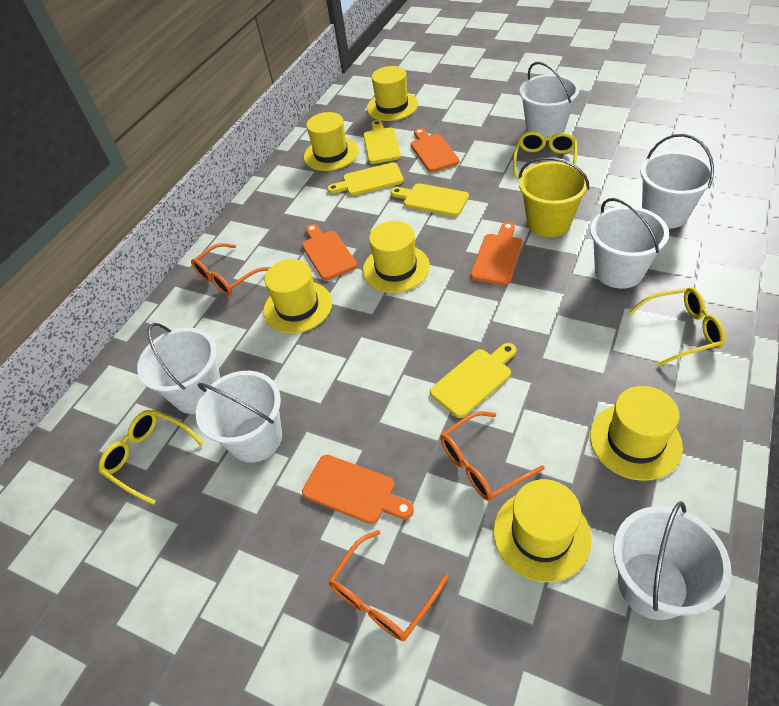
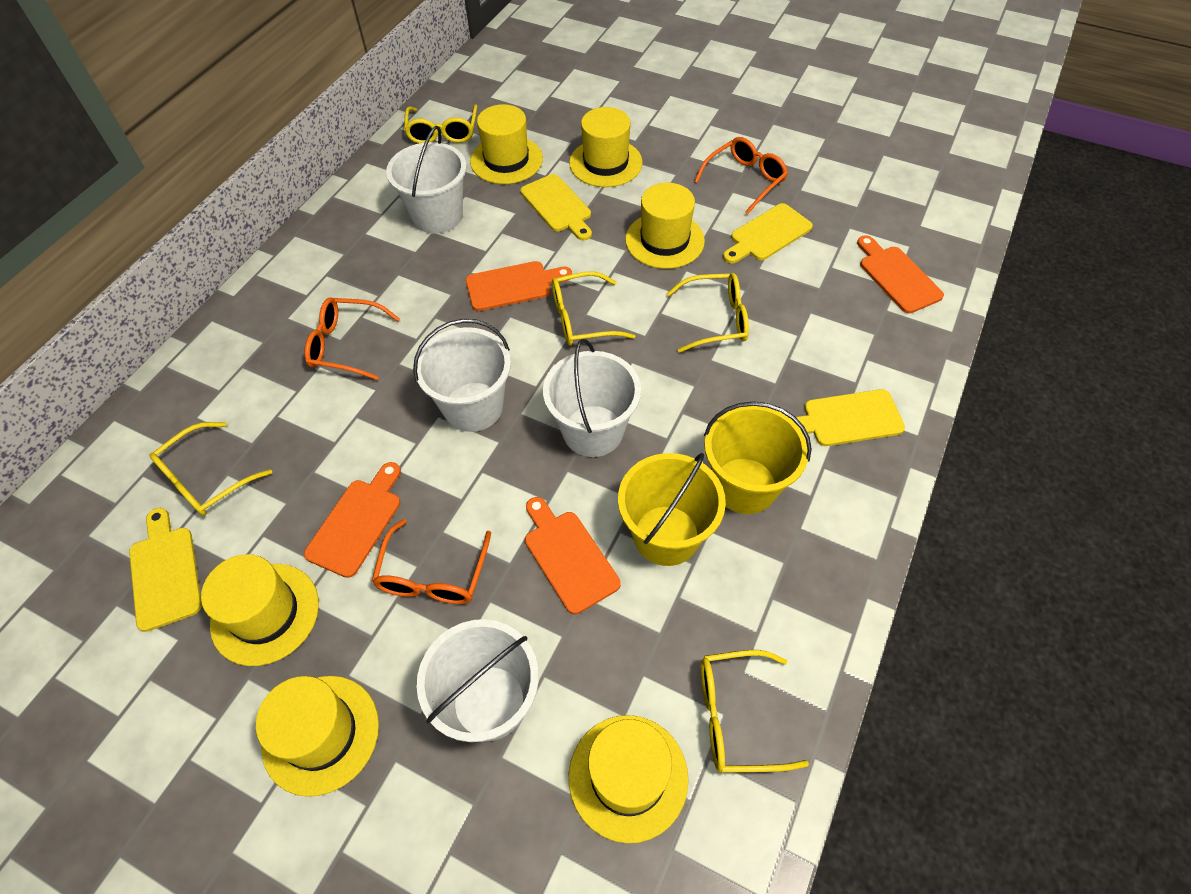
white bucket: 6 -> 4
yellow bucket: 1 -> 2
yellow glasses: 3 -> 5

